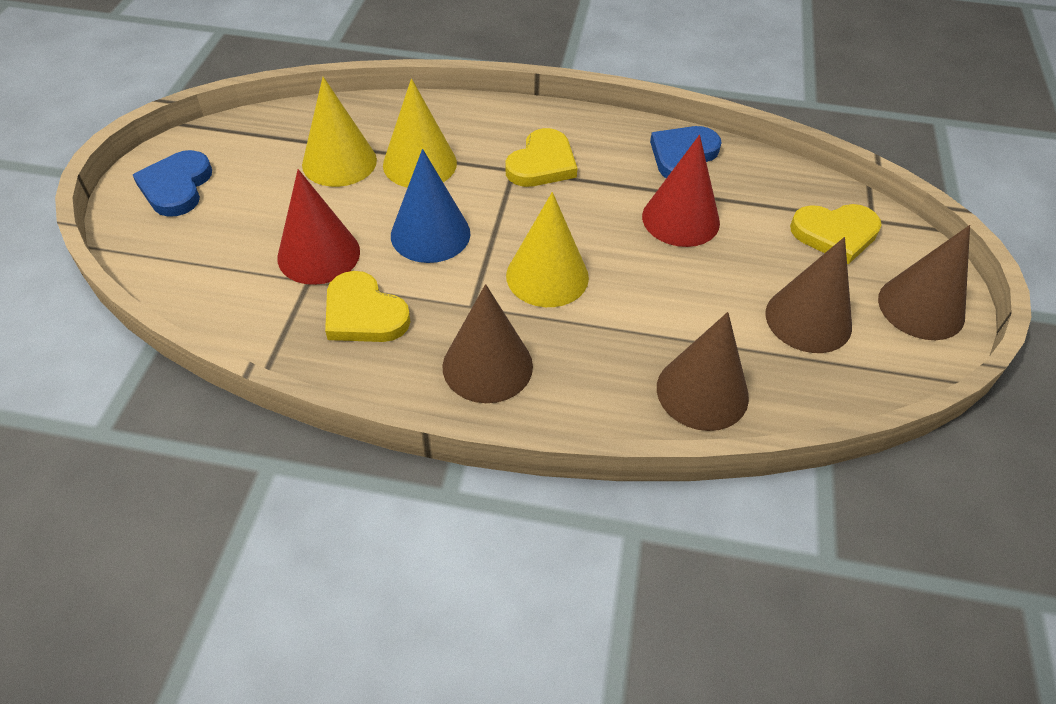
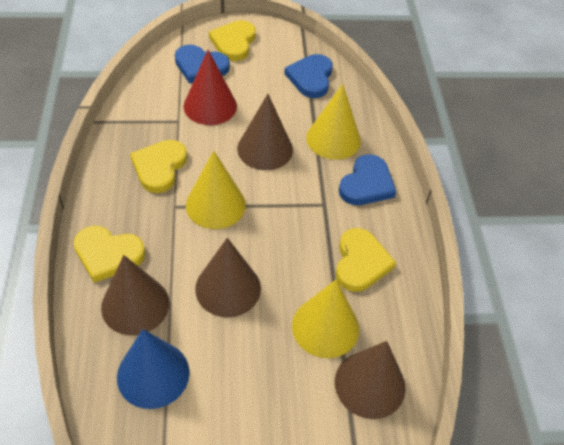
blue heart: 2 -> 3
red cone: 2 -> 1
yellow heart: 3 -> 4

